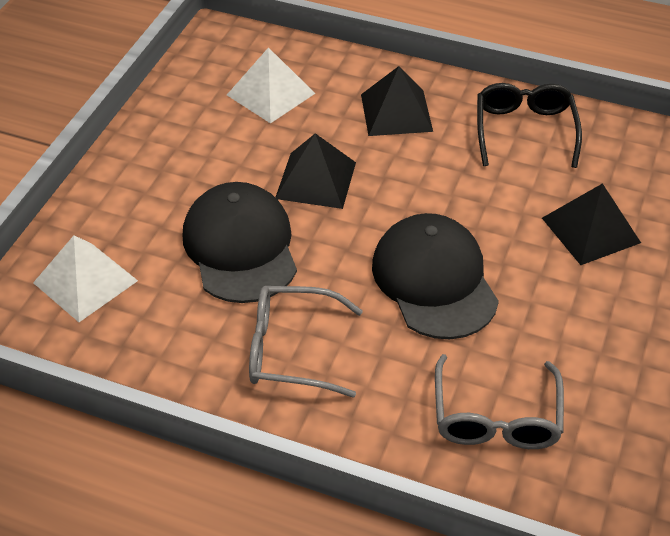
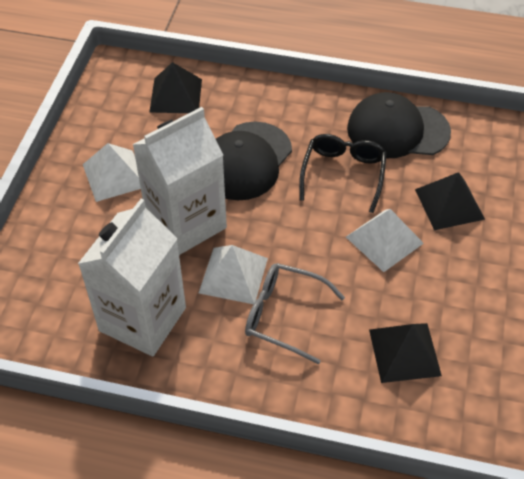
grey glasses: 2 -> 1
white carton: 0 -> 2
white pyramid: 2 -> 3

